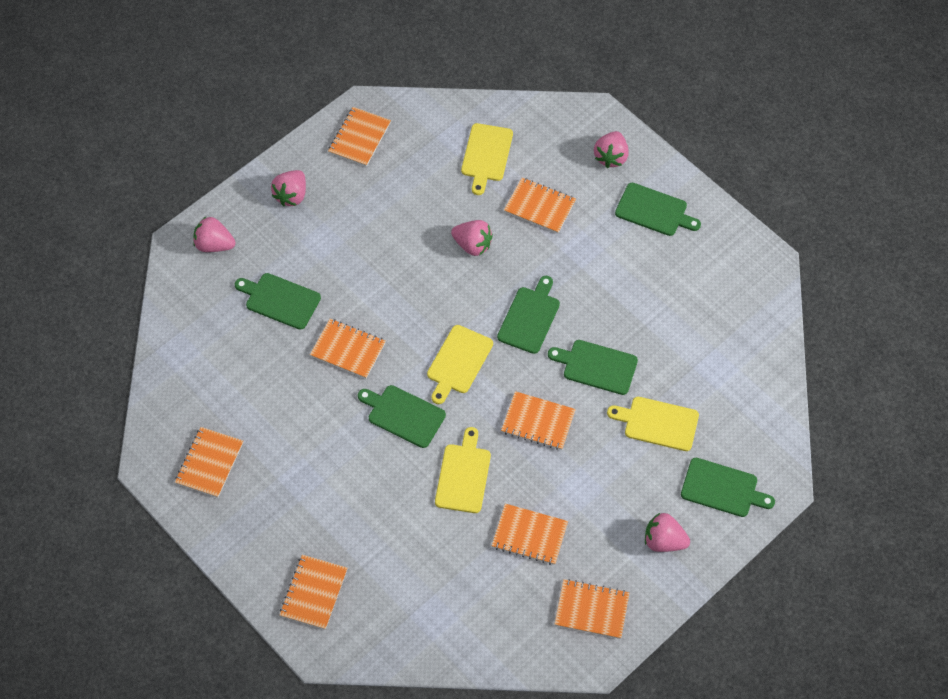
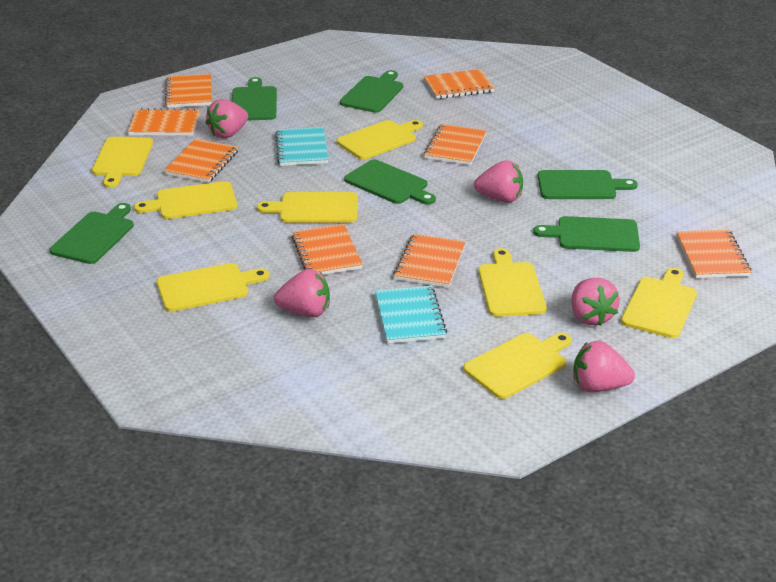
turquoise notebook: 0 -> 2
yellow cutting board: 4 -> 8

